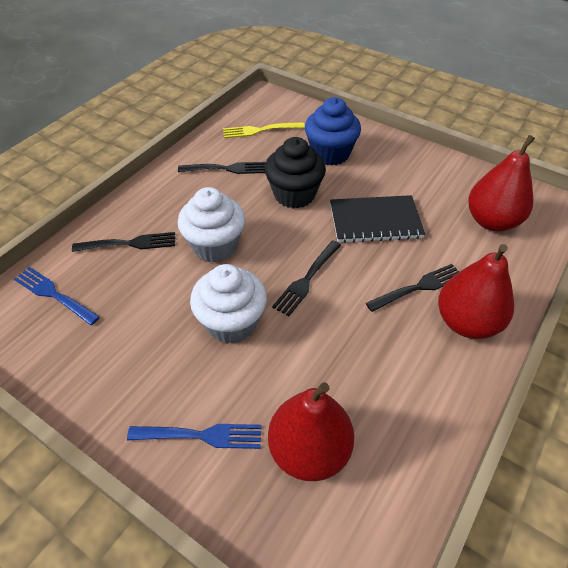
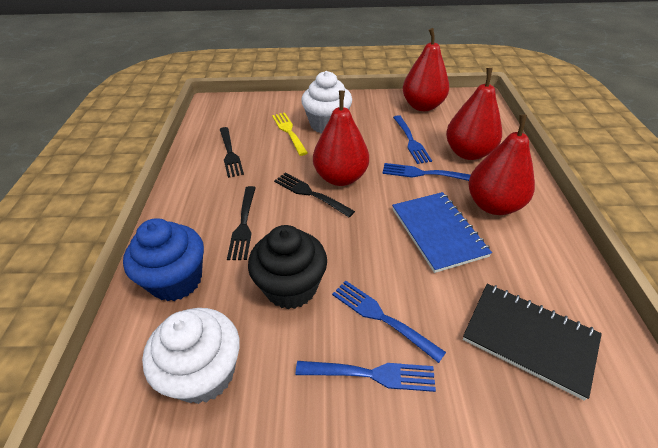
black fork: 4 -> 3
blue fork: 2 -> 4
blue notebook: 0 -> 1
red pear: 3 -> 4

